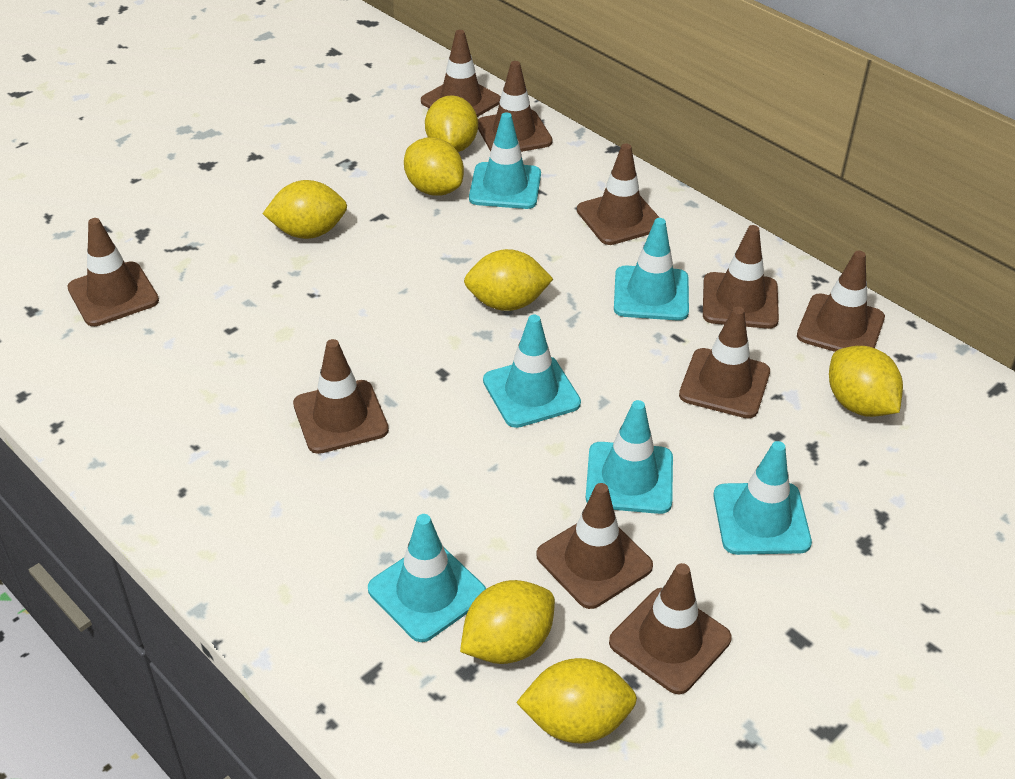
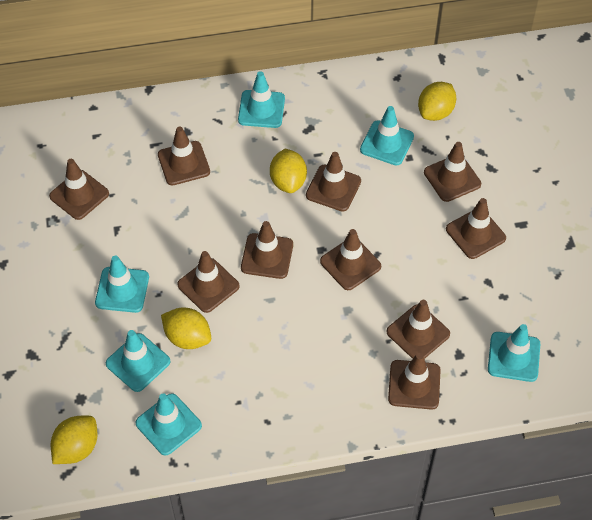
yellow lemon: 7 -> 4

